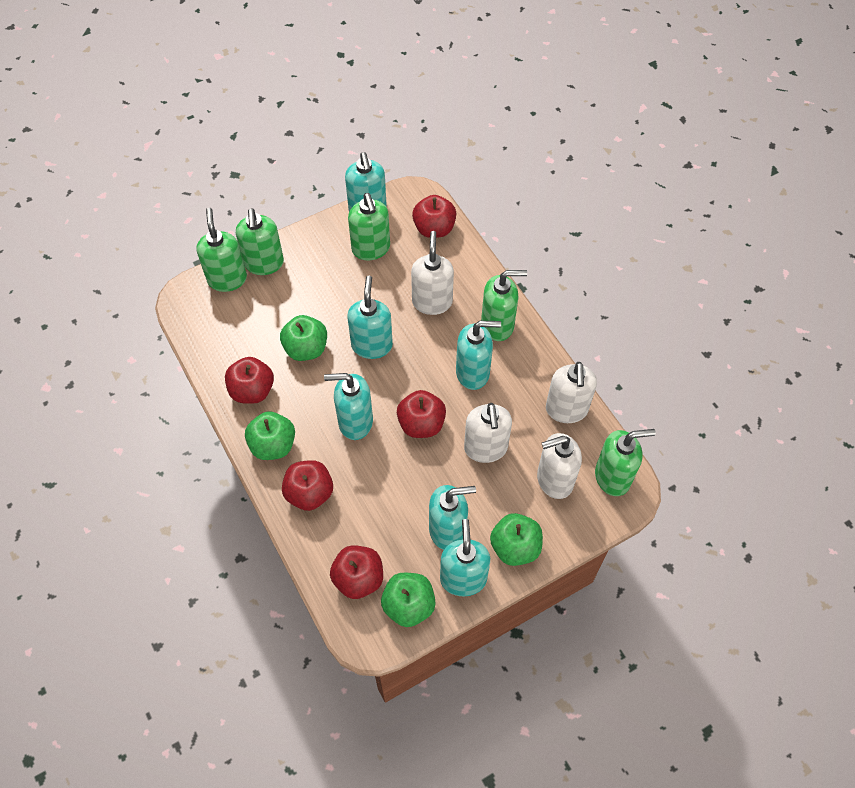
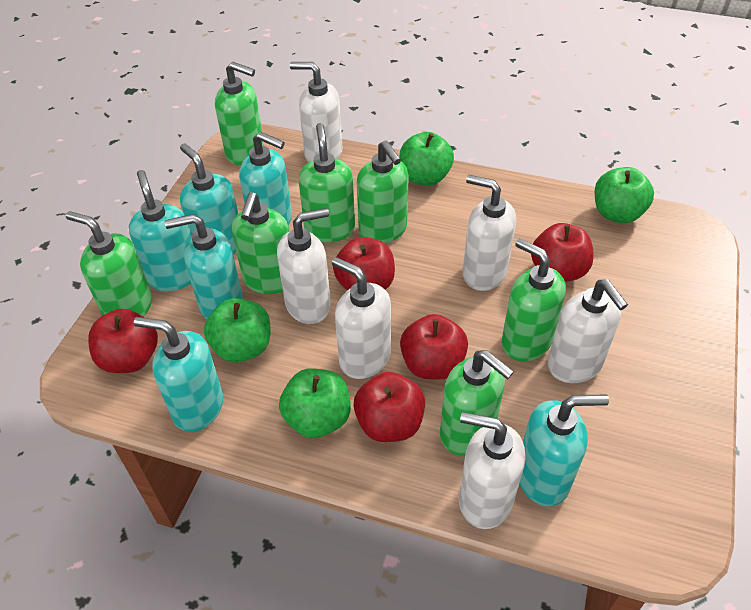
green soap dispenser: 5 -> 7
white soap dispenser: 4 -> 6

